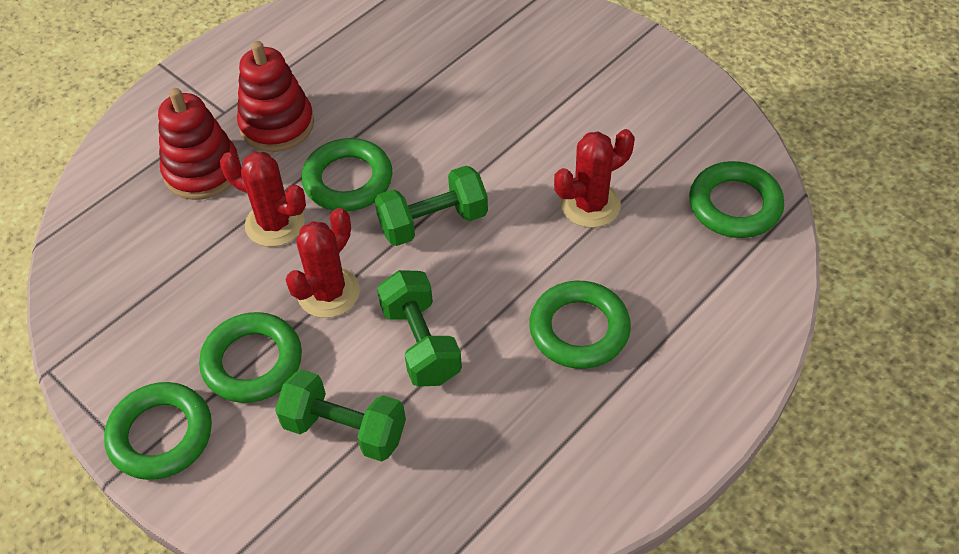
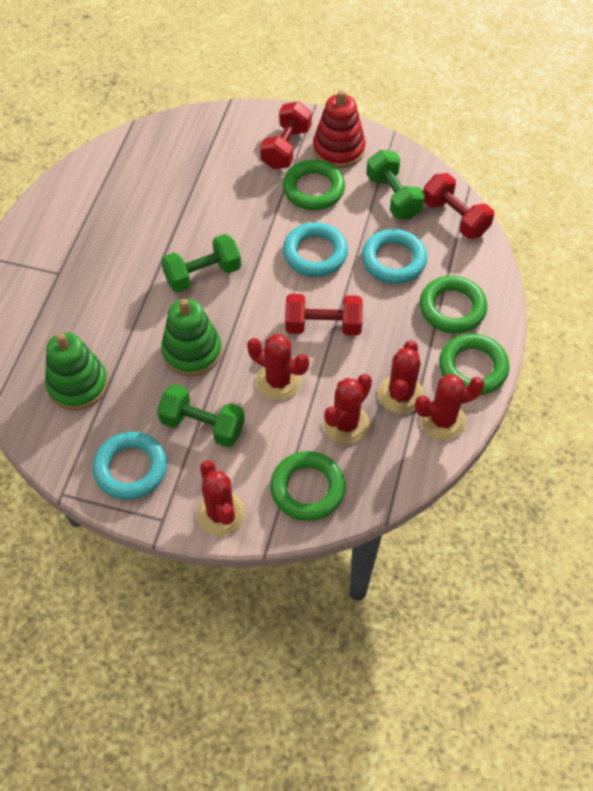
green ring: 5 -> 4
green stacking toy: 0 -> 2
red cactus: 3 -> 5
red dumbbell: 0 -> 3
red stacking toy: 2 -> 1
turquoise ring: 0 -> 3

